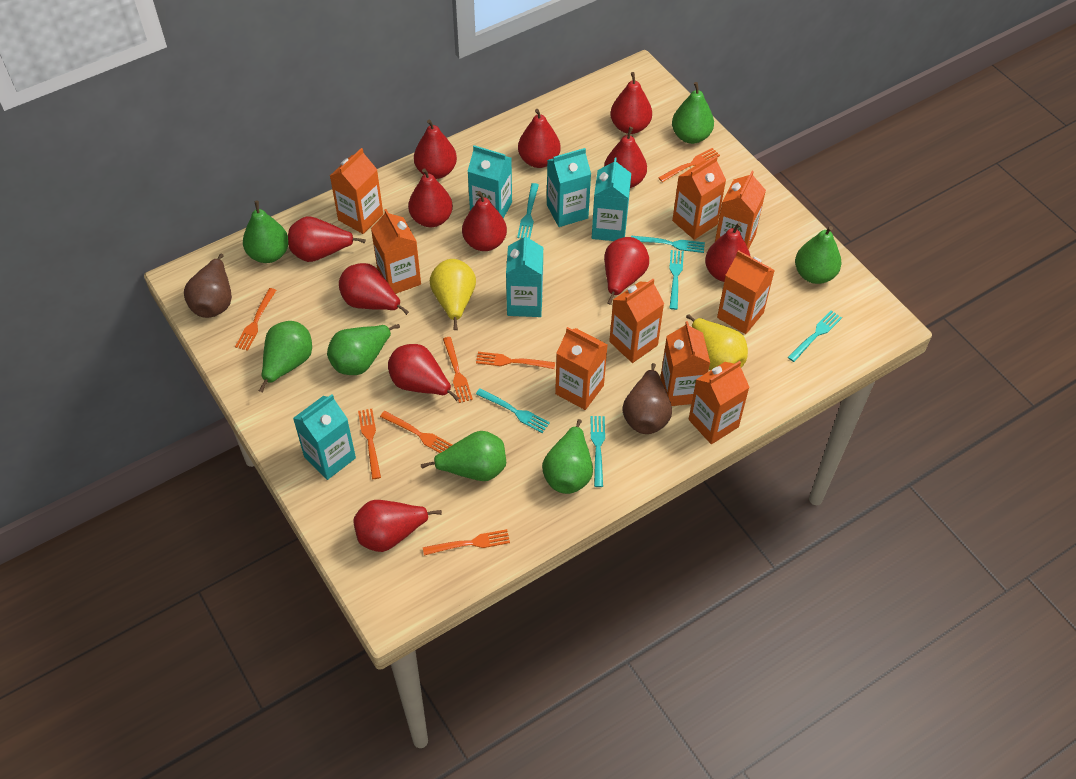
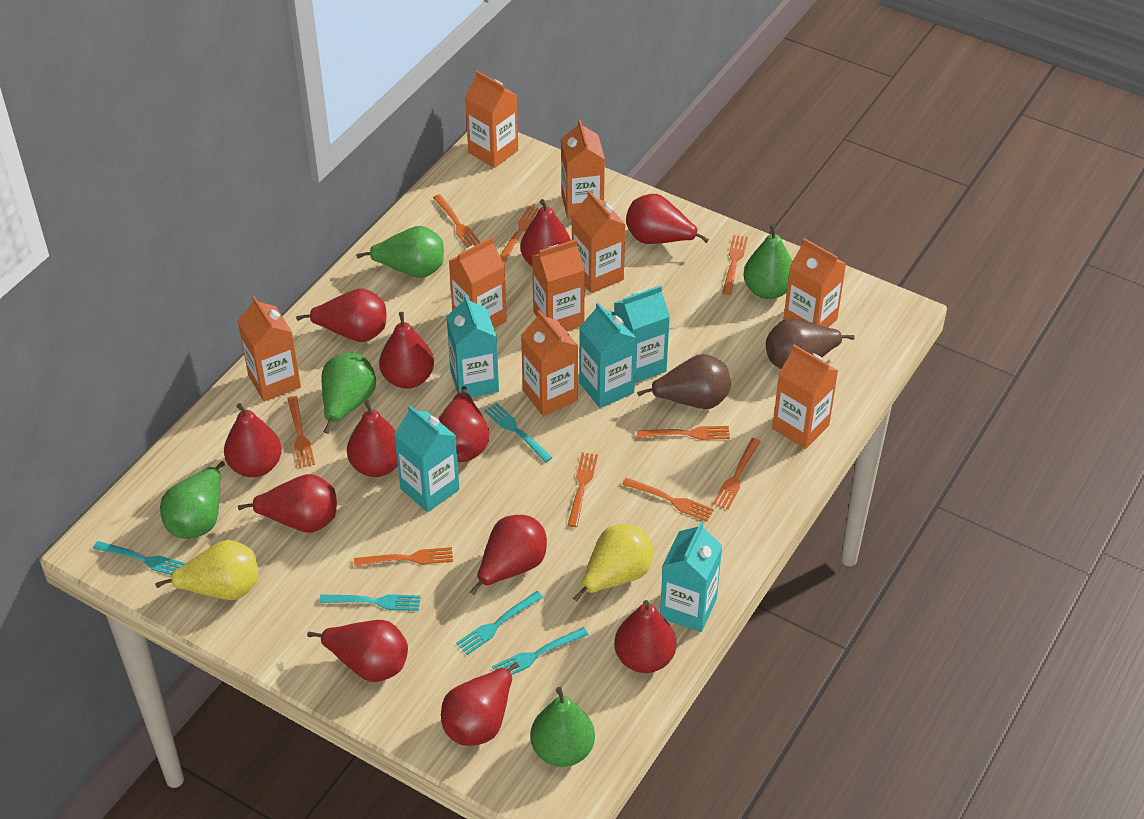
green pear: 7 -> 5
orange fork: 7 -> 9
turquoise fork: 6 -> 5

